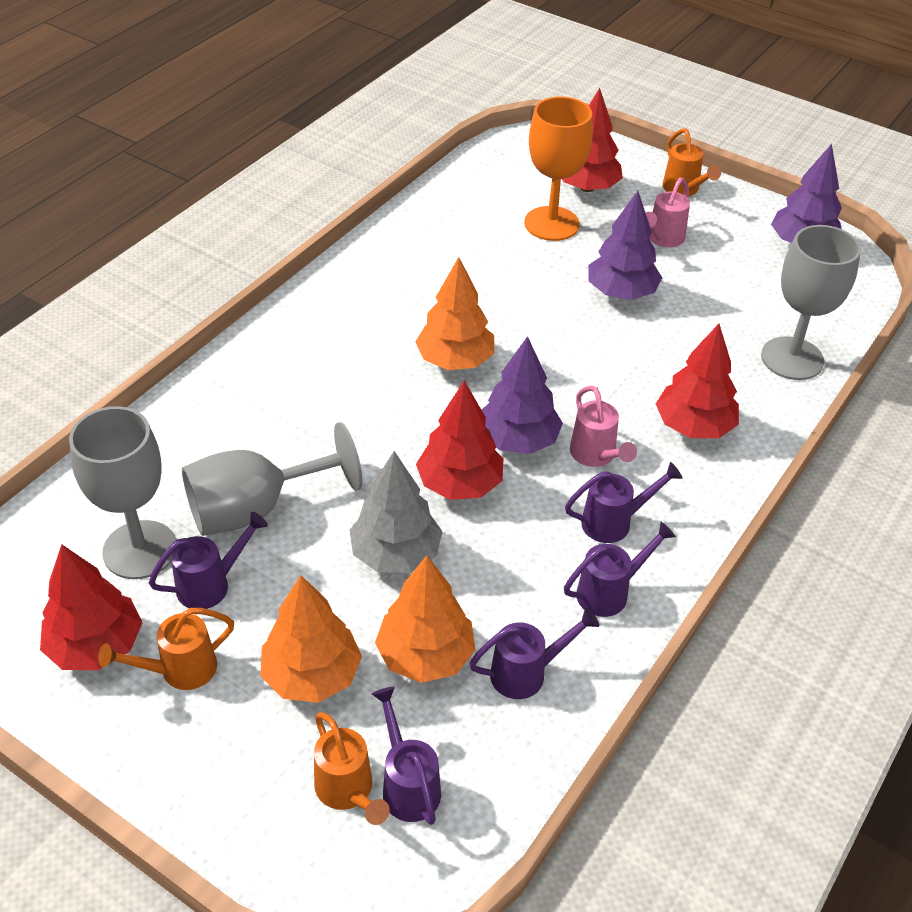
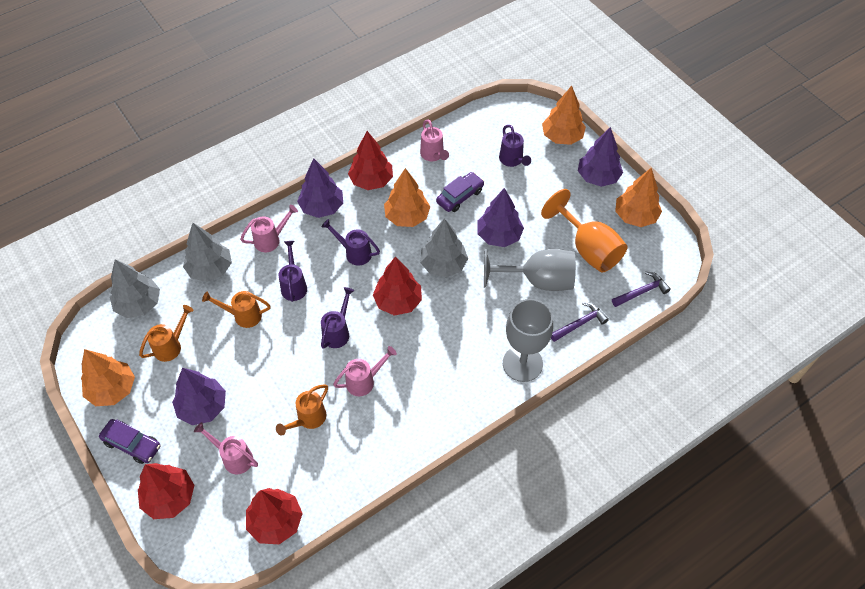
grey goblet: 3 -> 2
grey tree: 1 -> 3
orange tree: 3 -> 4
pink watering can: 2 -> 4
purple car: 0 -> 2
purple hammer: 0 -> 2
purple tree: 3 -> 4
purple watering can: 5 -> 4

